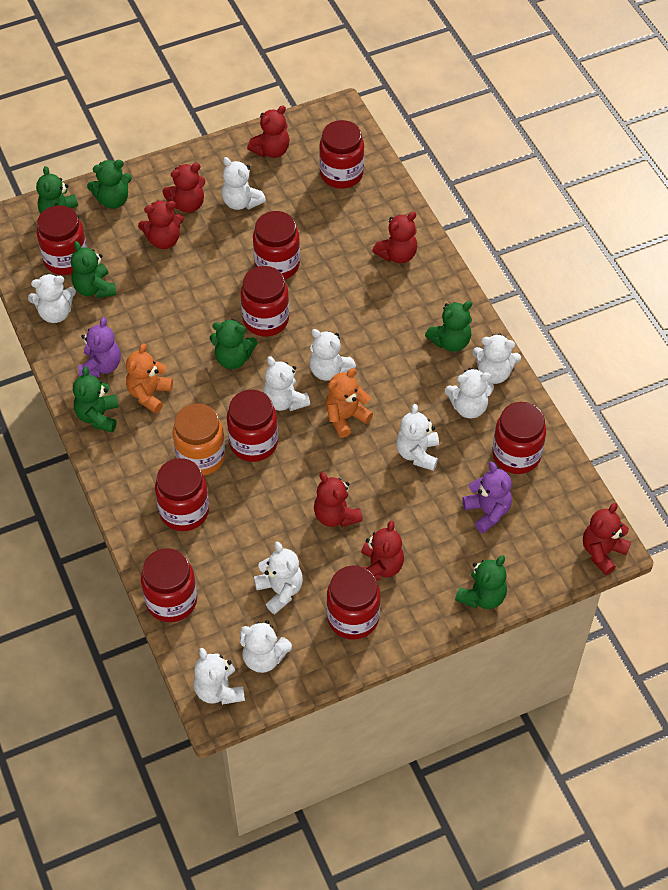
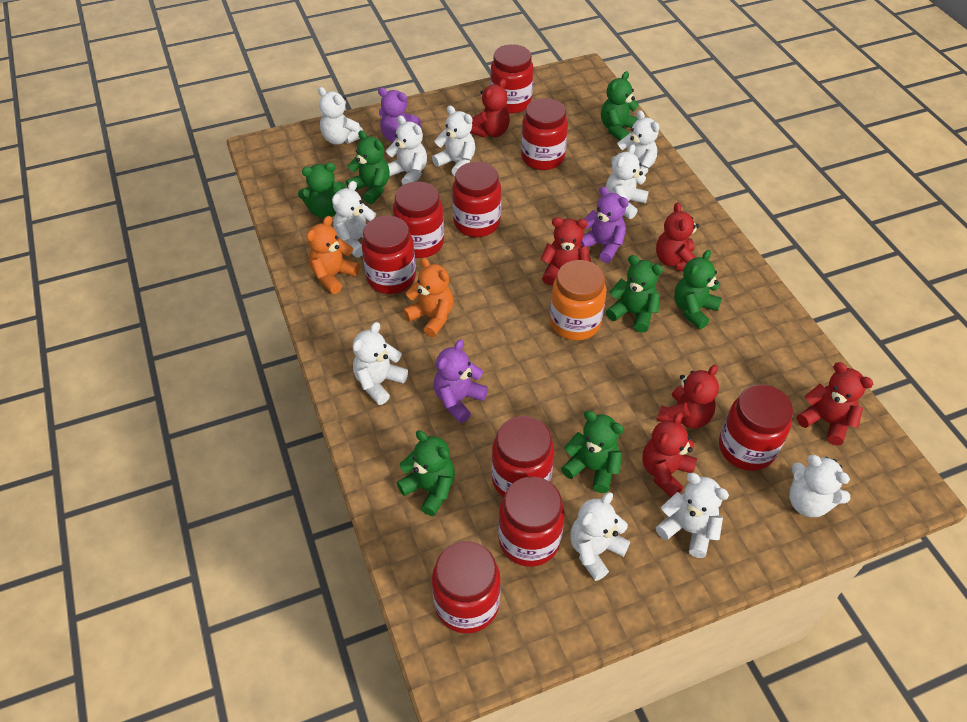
purple teddy bear: 2 -> 3
red teddy bear: 7 -> 6

